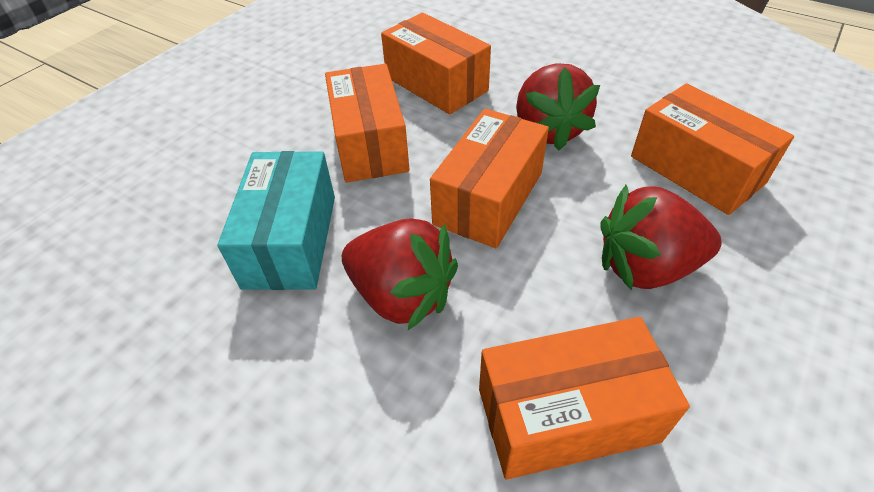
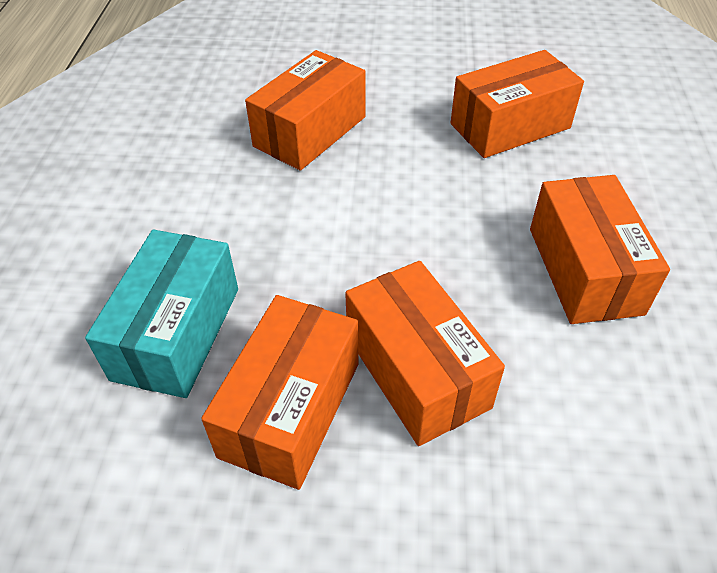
red strawberry: 3 -> 0

